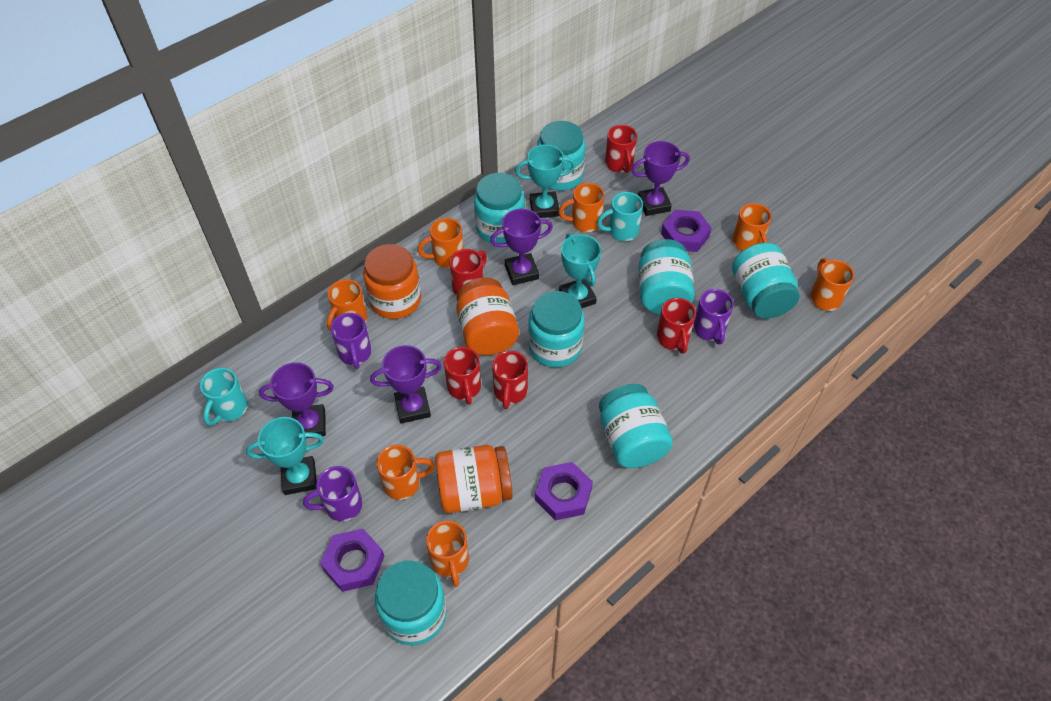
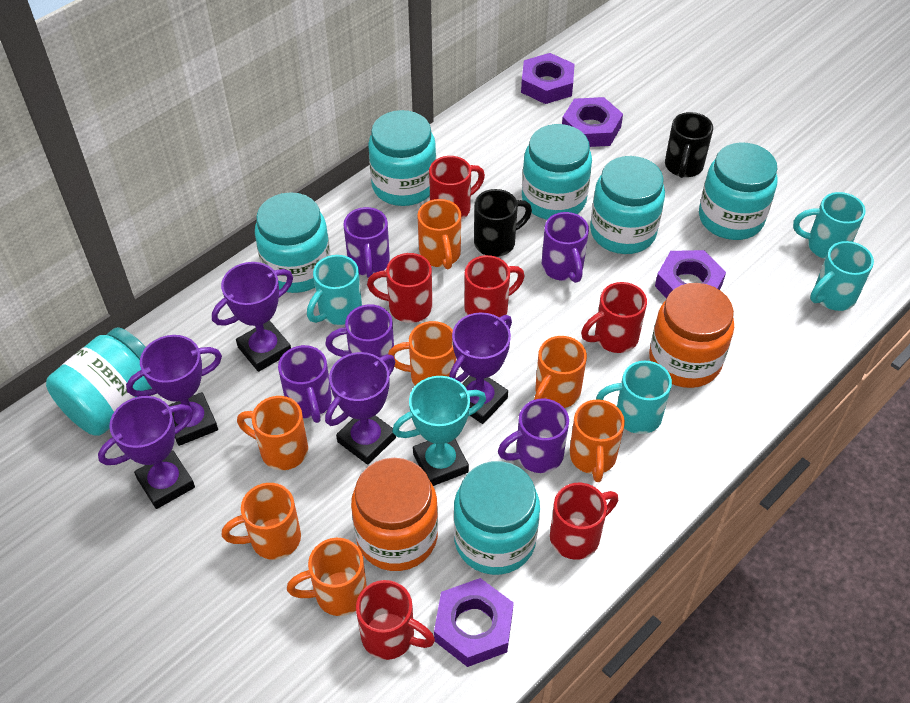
black mug: 0 -> 2
orange jar: 3 -> 2
purple mug: 3 -> 5
purple nut: 3 -> 4
purple trophy: 4 -> 5
red mug: 5 -> 6
turquoise mug: 2 -> 4
turquoise trophy: 3 -> 1

